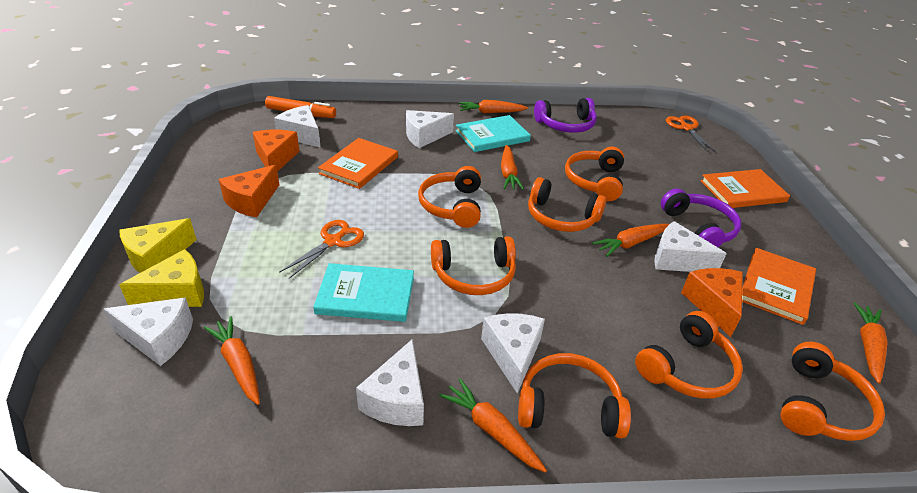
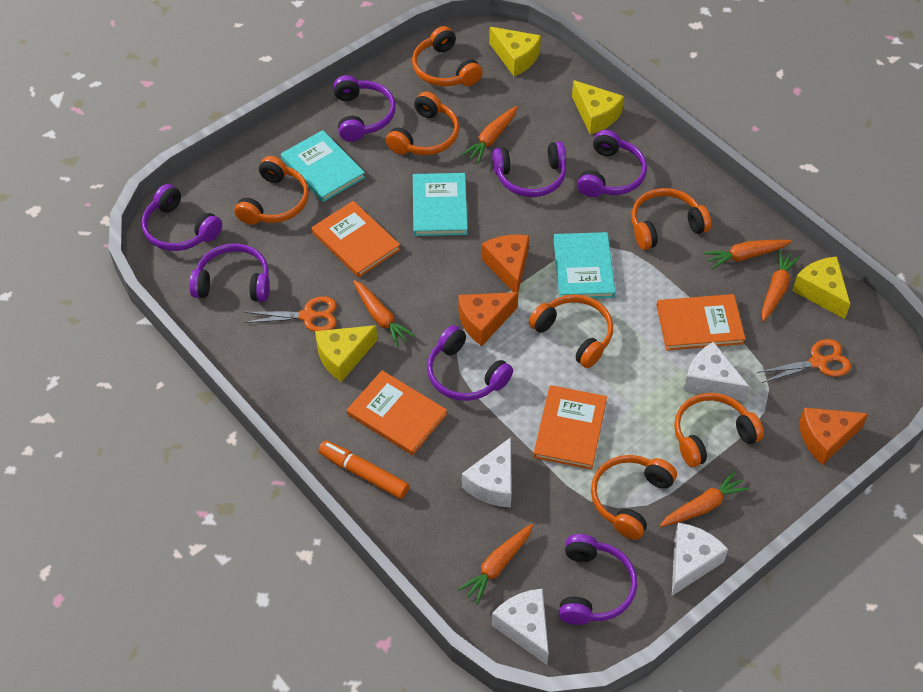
orange book: 3 -> 4
purple headphones: 2 -> 7
turquoise book: 2 -> 3
white cheese: 6 -> 4
yellow cheese: 2 -> 4

